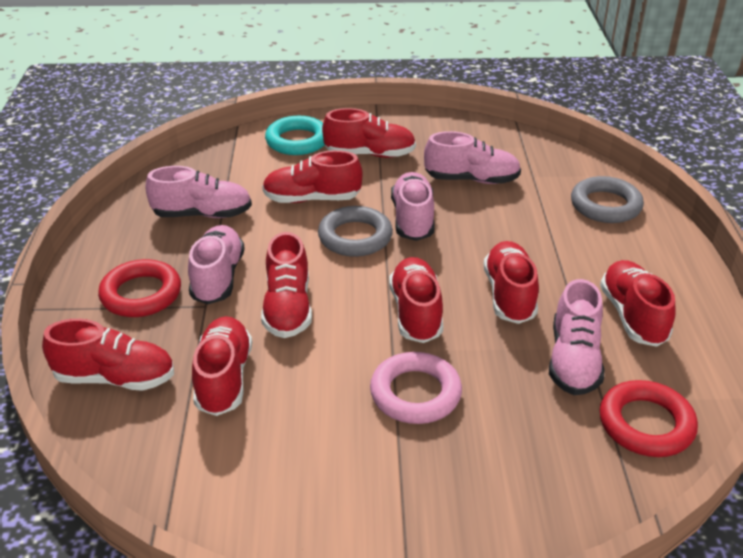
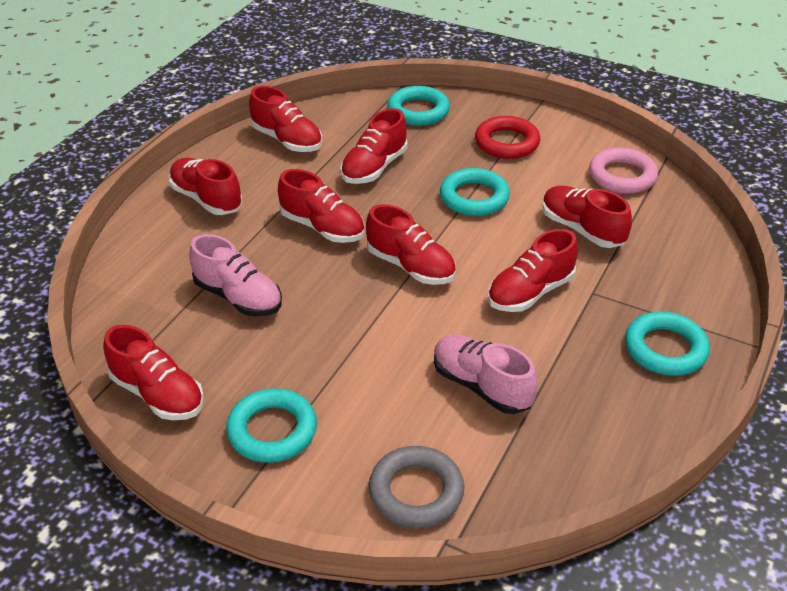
grey ring: 2 -> 1
pink shoe: 5 -> 2
red ring: 2 -> 1
turquoise ring: 1 -> 4

